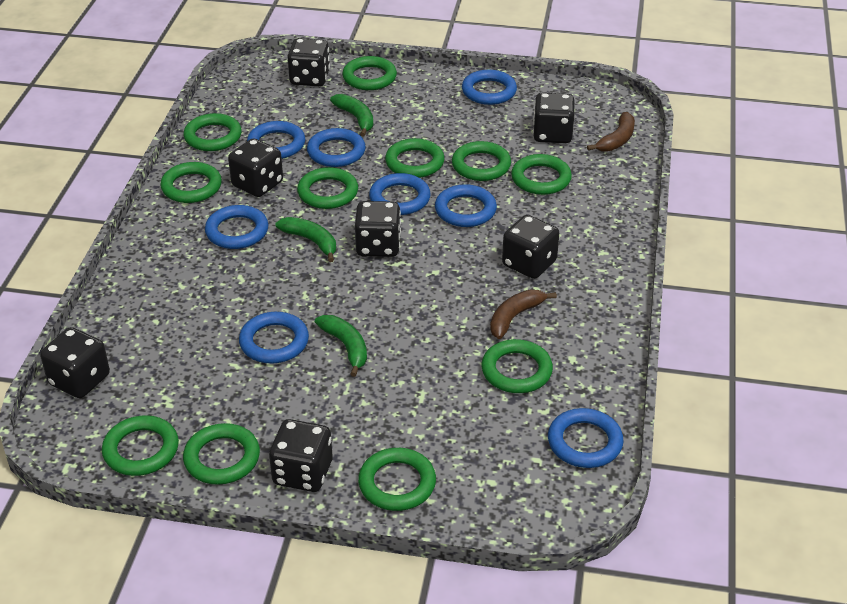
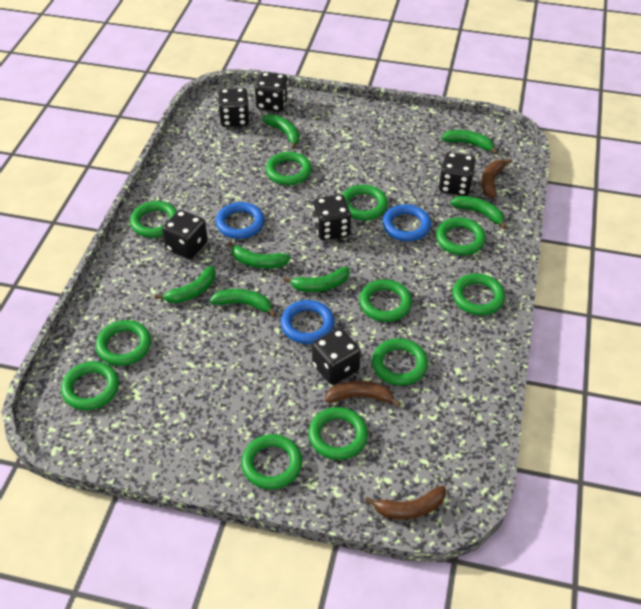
black dice: 7 -> 6
blue ring: 8 -> 3
brown banana: 2 -> 3
green banana: 3 -> 7

